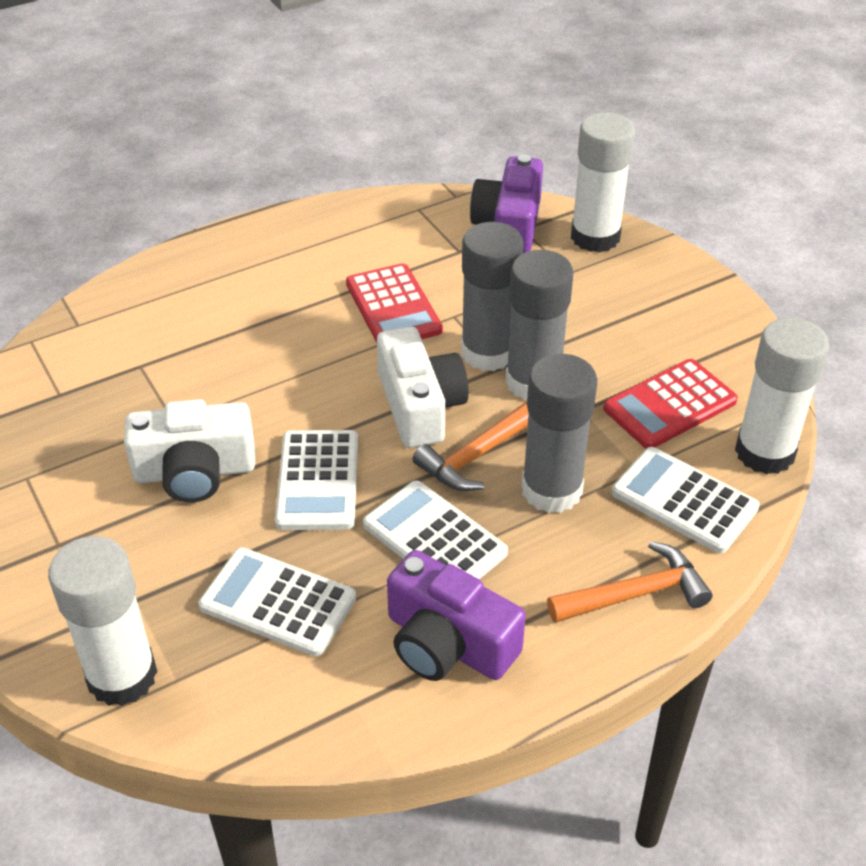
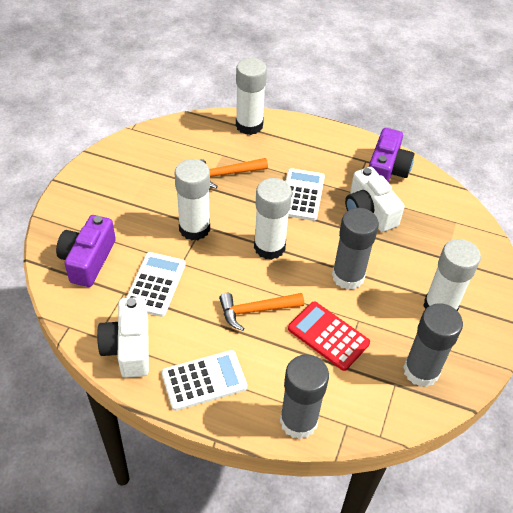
red calculator: 2 -> 1
white calculator: 4 -> 3
white glue stick: 3 -> 4

